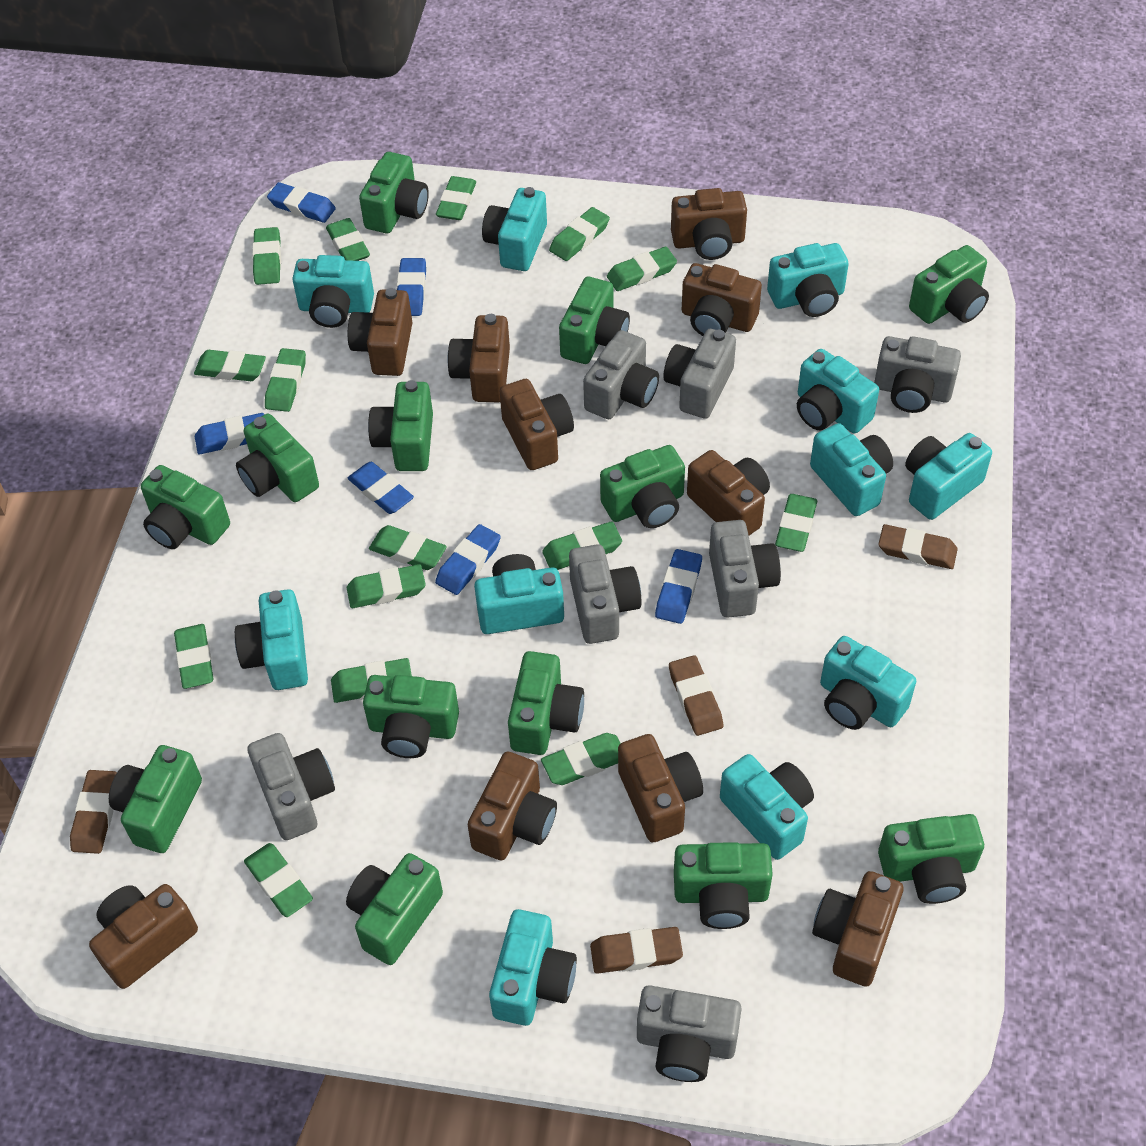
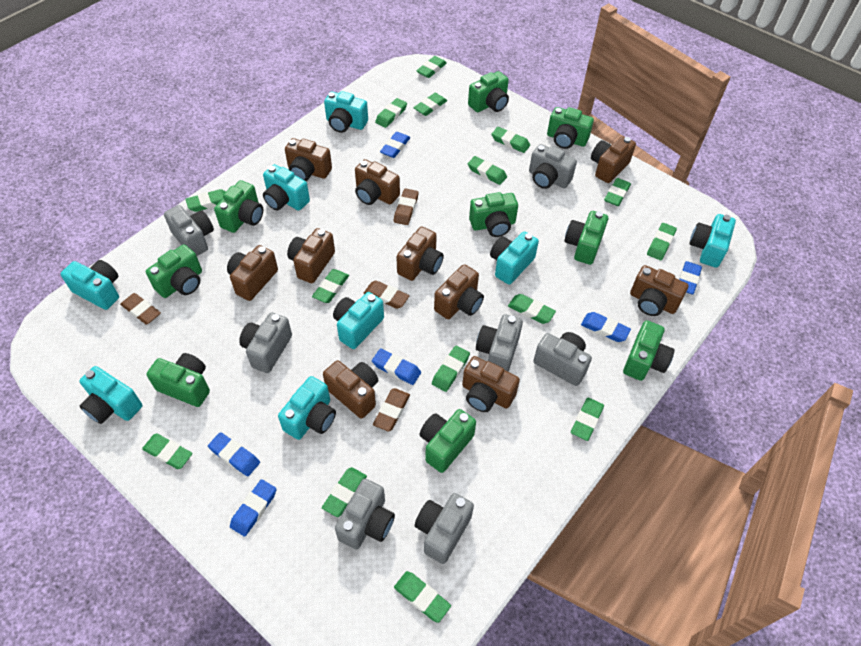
green camera: 13 -> 9
turquoise camera: 11 -> 8

